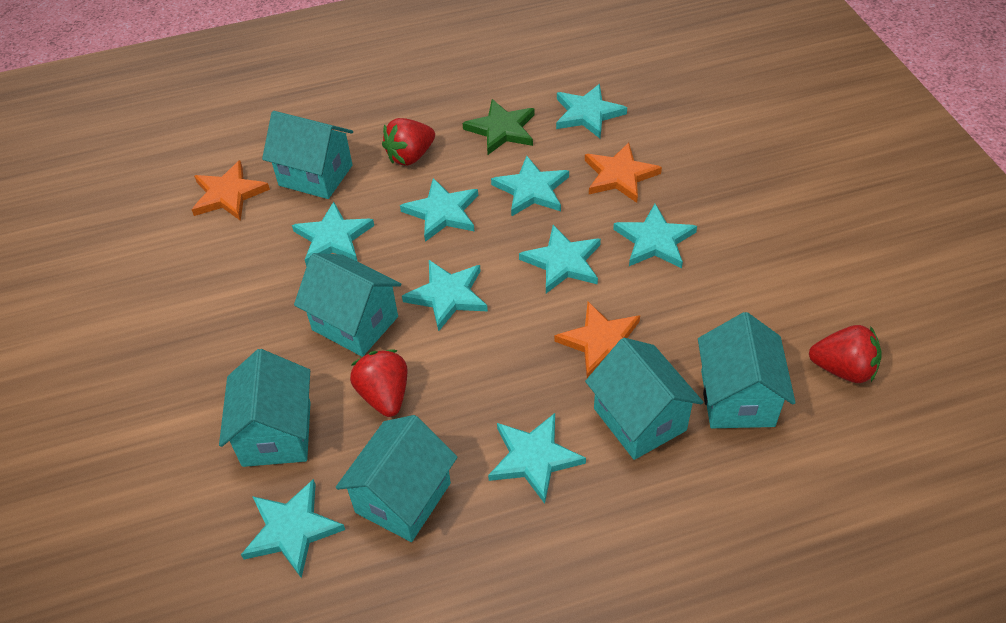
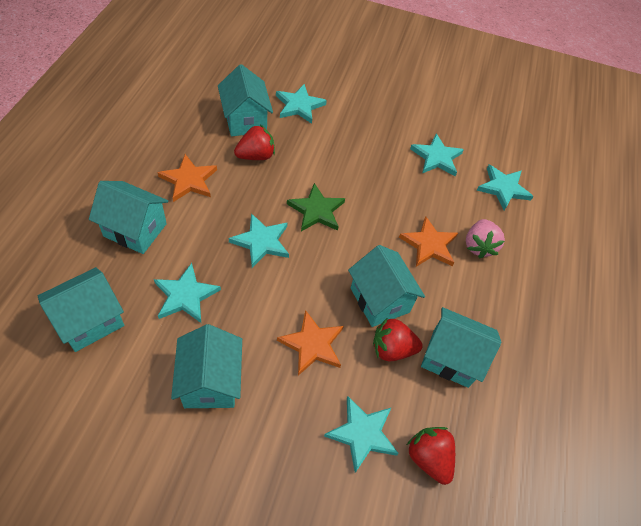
pink strawberry: 0 -> 1
turquoise star: 9 -> 6

